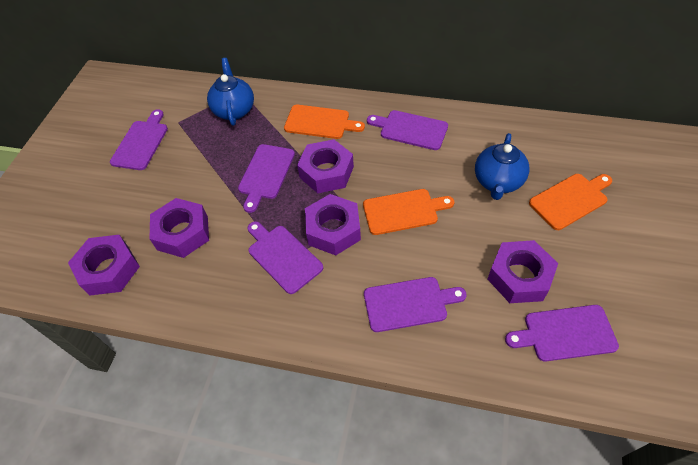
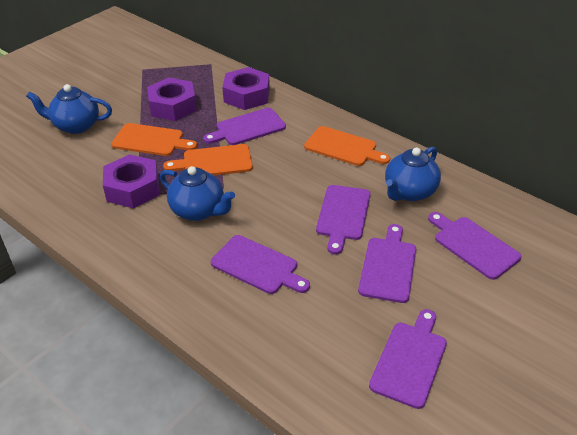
blue teapot: 2 -> 3
purple nut: 5 -> 3

